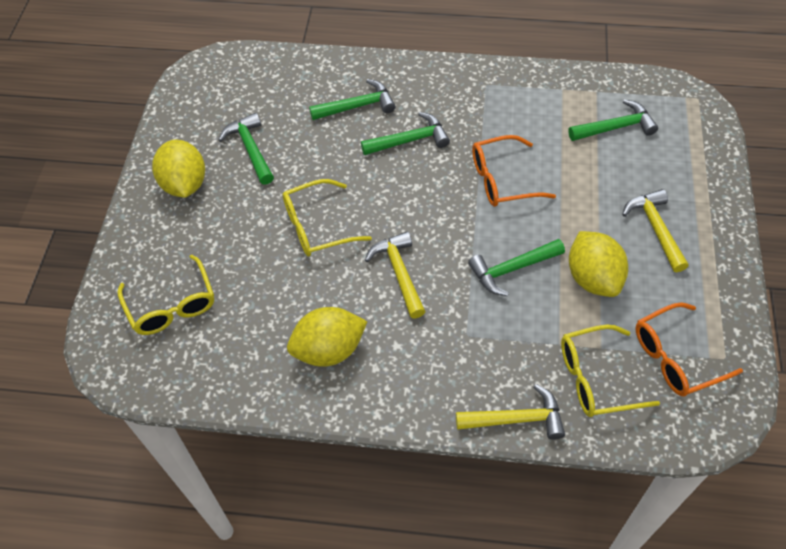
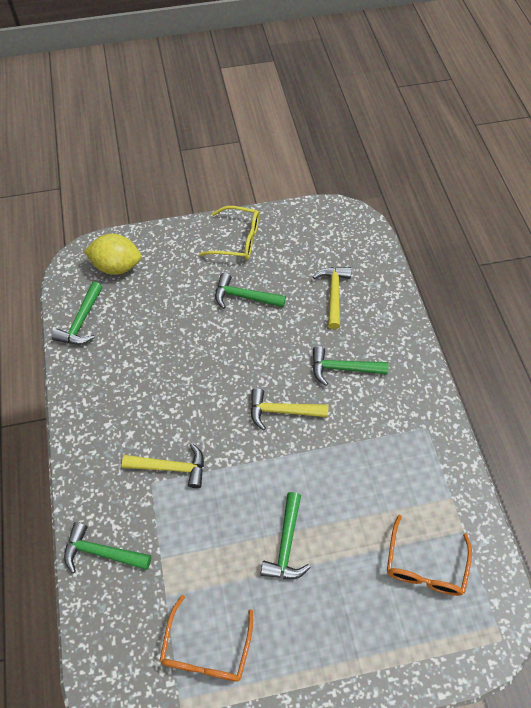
yellow glasses: 3 -> 1
yellow lemon: 3 -> 1

